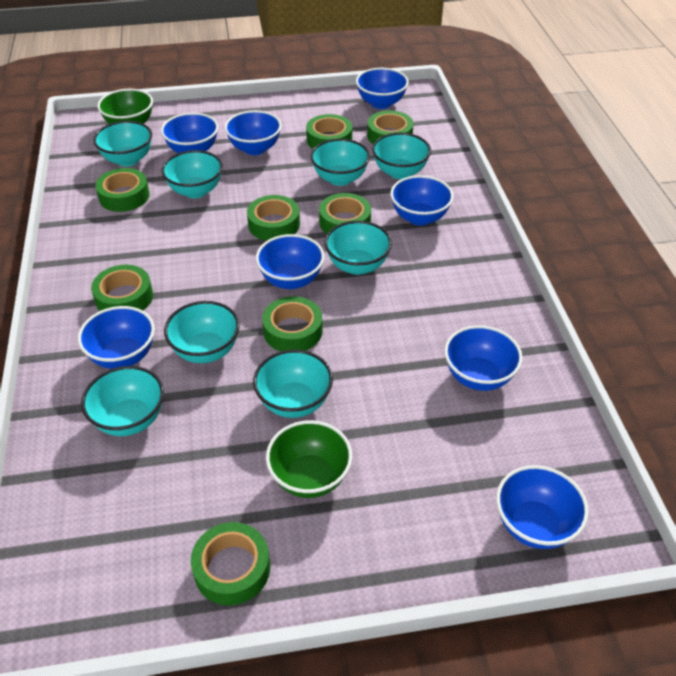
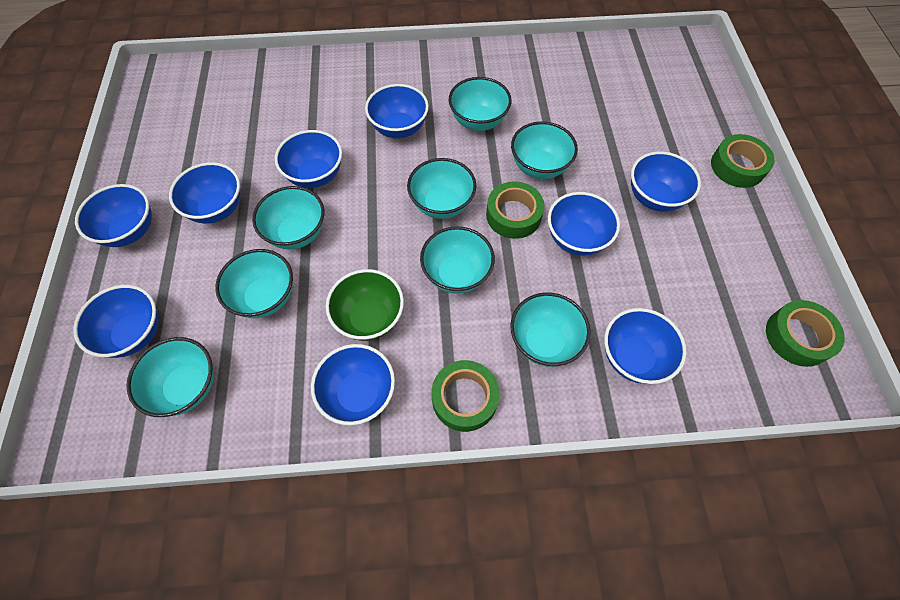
blue bowl: 8 -> 9
green bowl: 2 -> 1
green tape: 8 -> 4

